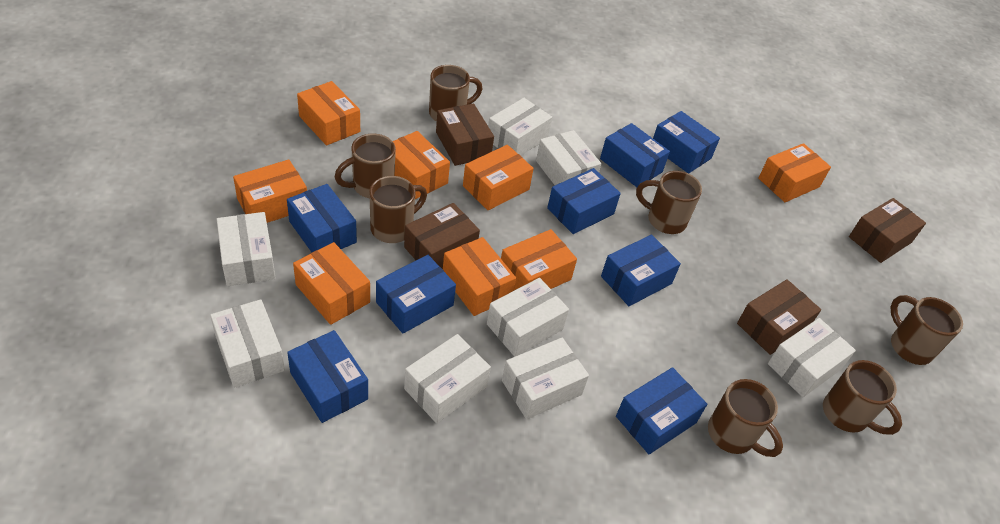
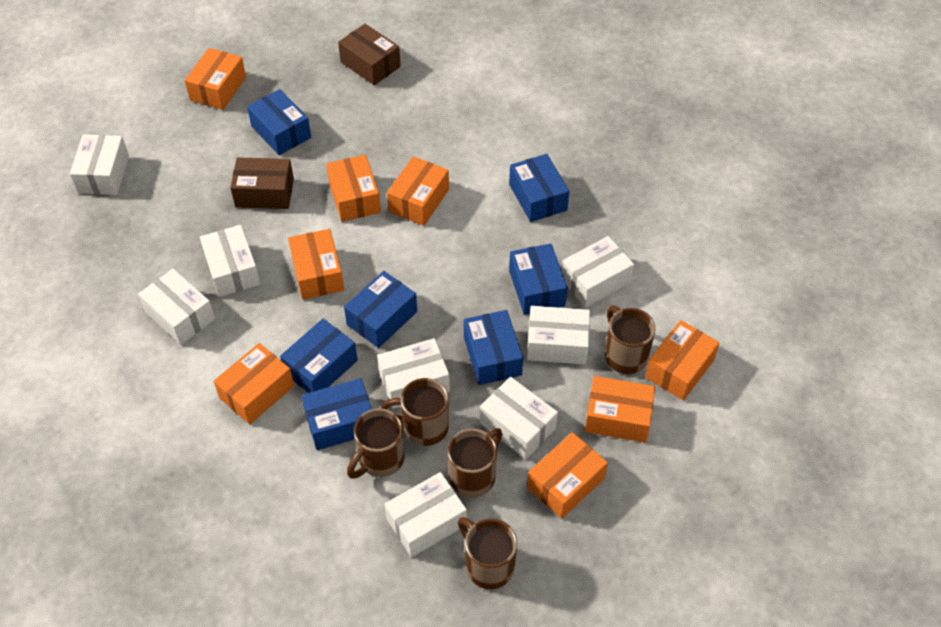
blue box: 8 -> 7
brown box: 4 -> 2
brown mug: 7 -> 5

